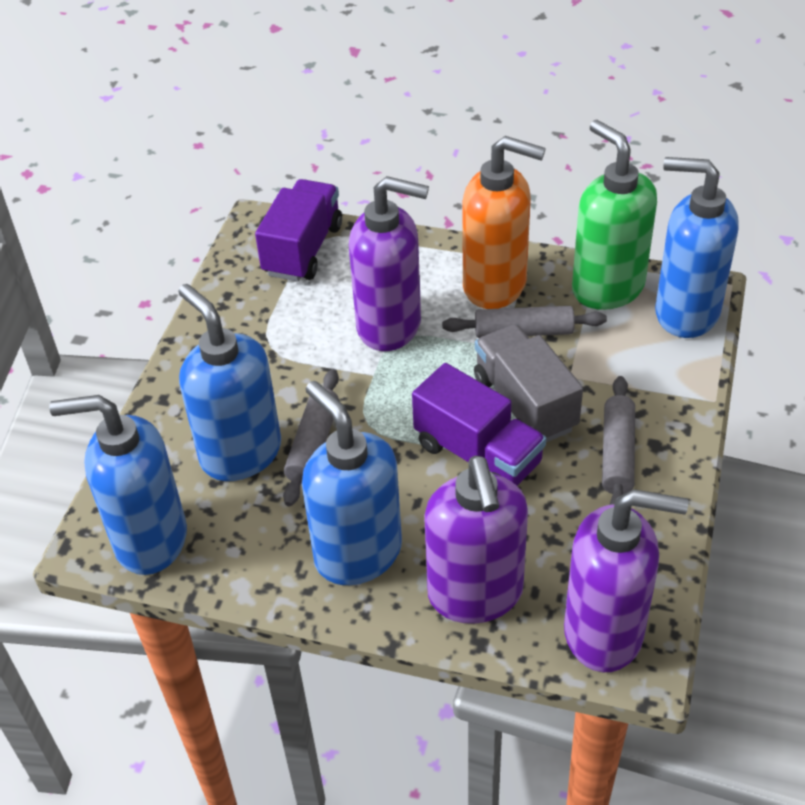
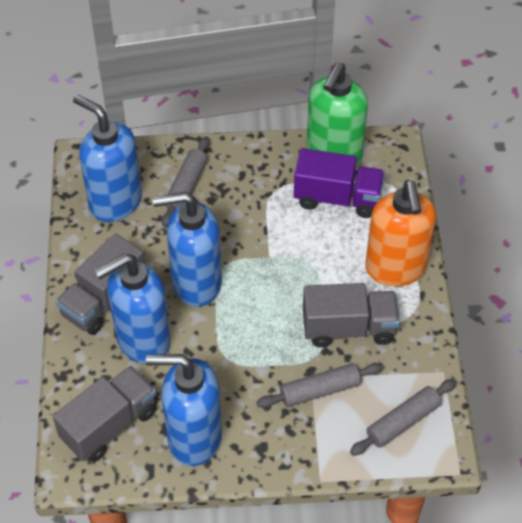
grey truck: 1 -> 3
purple soap dispenser: 3 -> 0
purple truck: 2 -> 1

